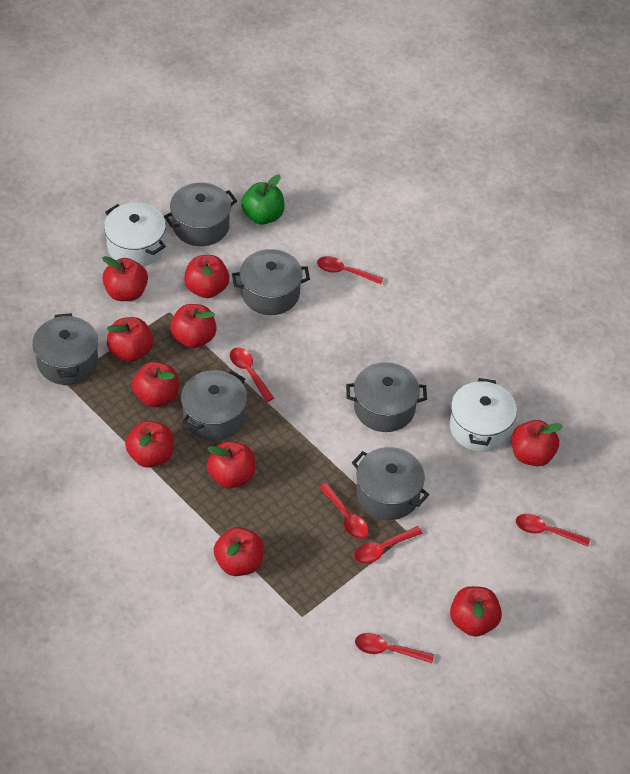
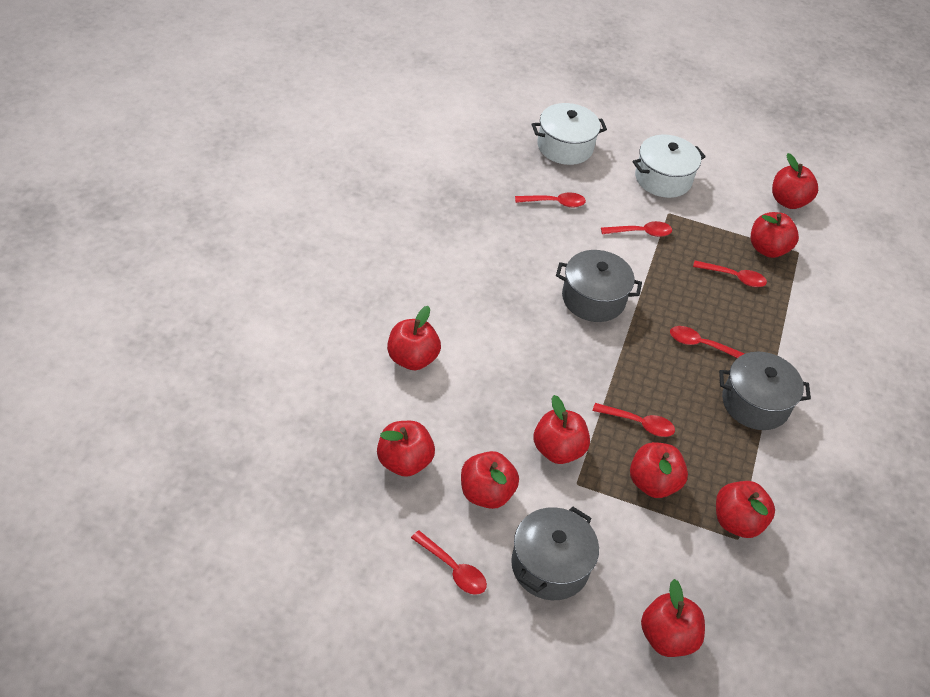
green apple: 1 -> 0
grey pot: 6 -> 3
red apple: 10 -> 9

